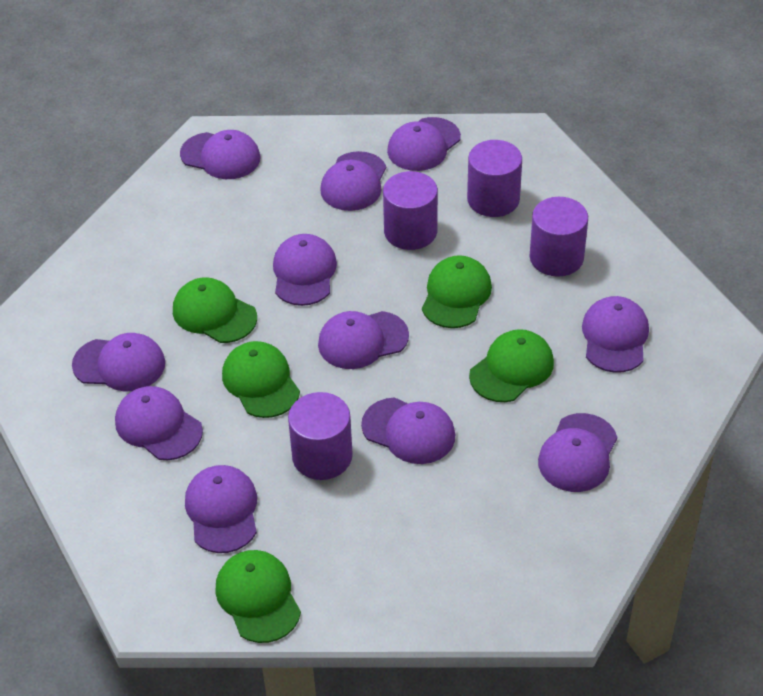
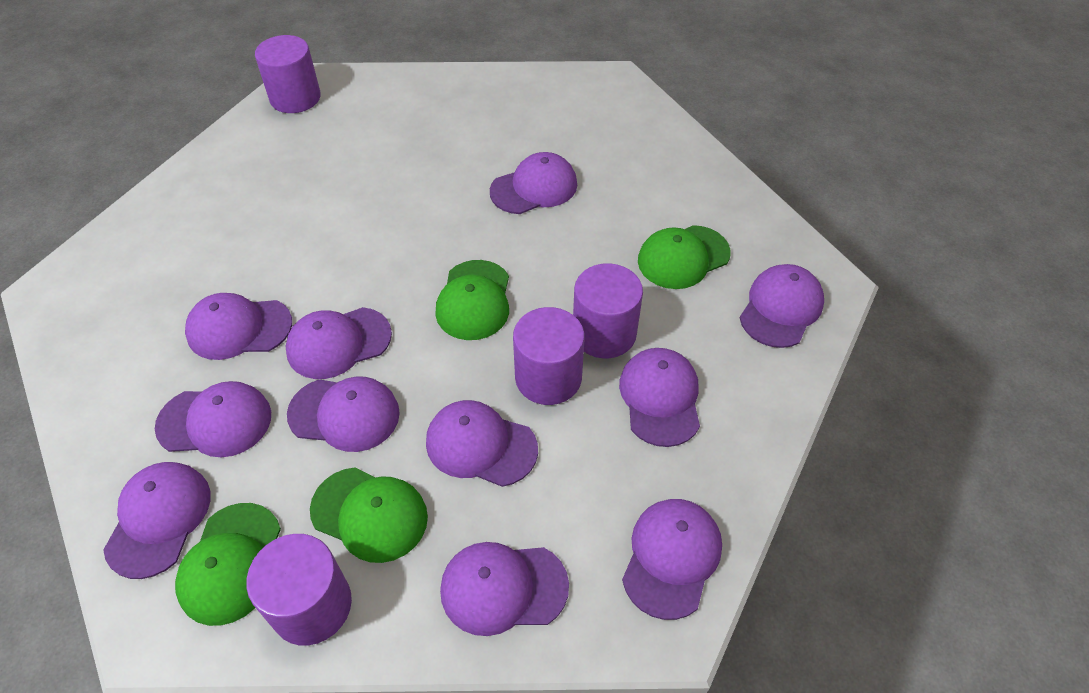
green cap: 5 -> 4

